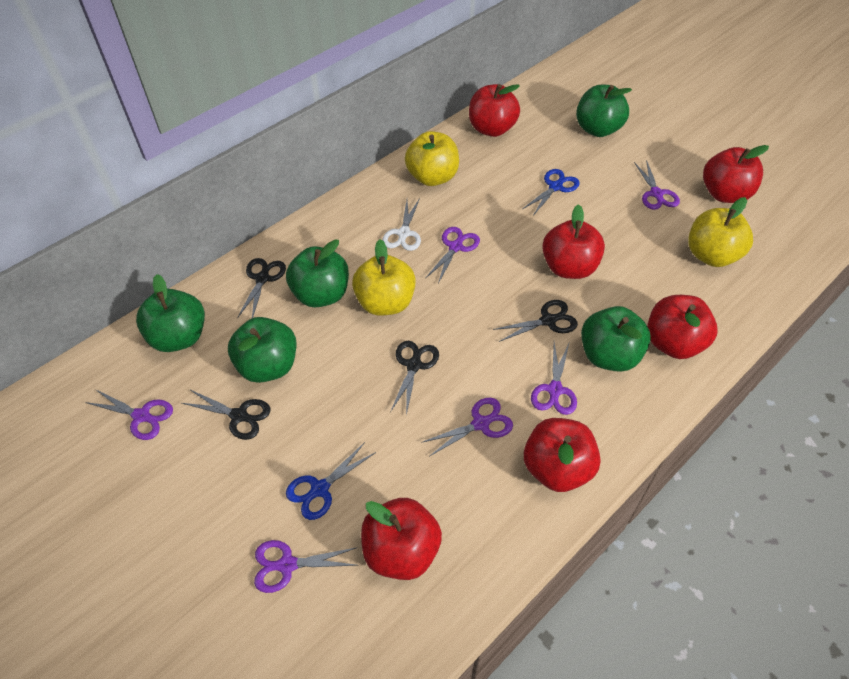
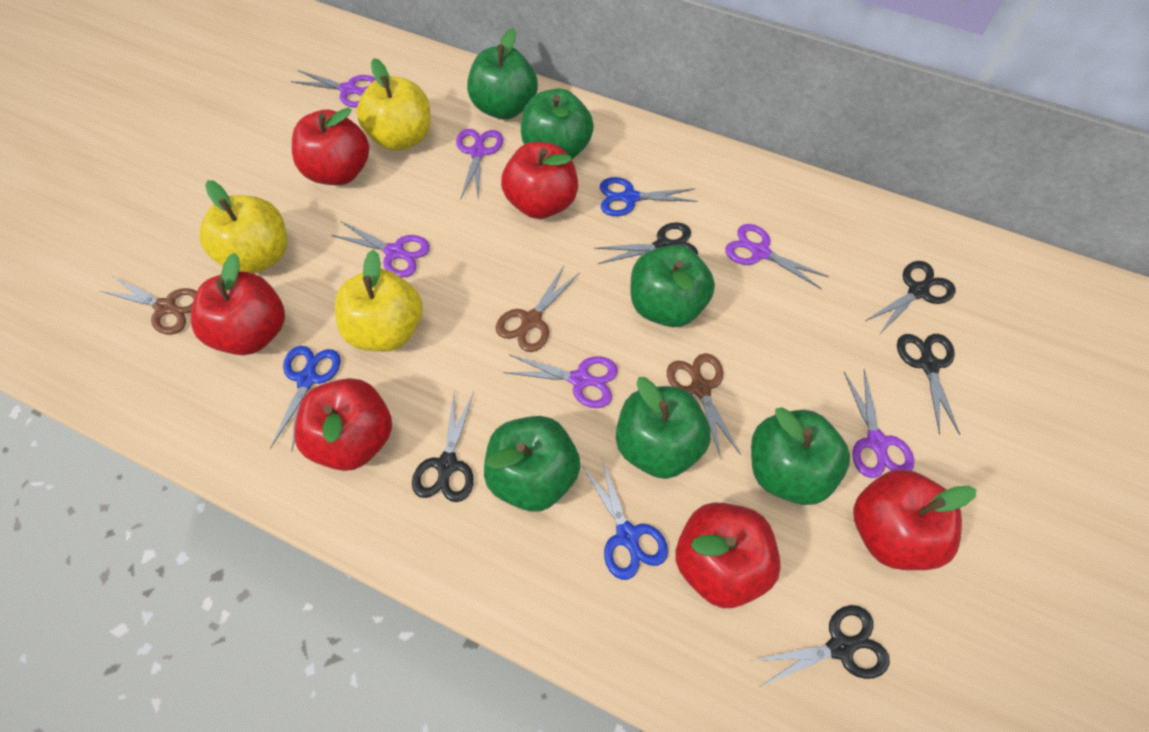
black scissors: 4 -> 5
blue scissors: 2 -> 3
brown scissors: 0 -> 3
green apple: 5 -> 6
white scissors: 1 -> 0

